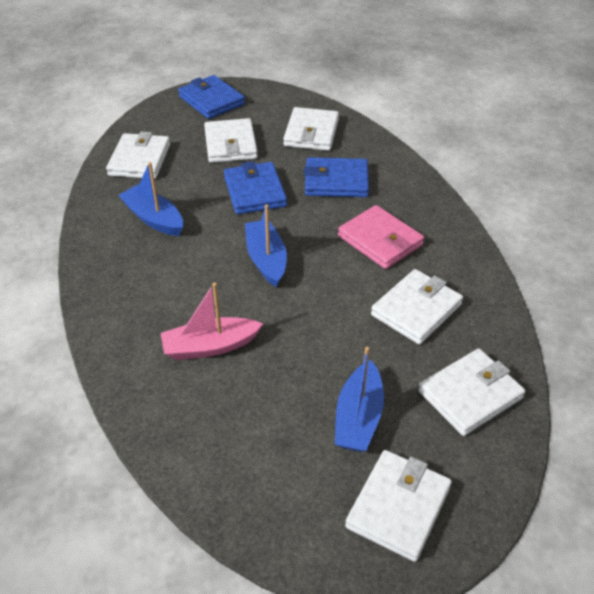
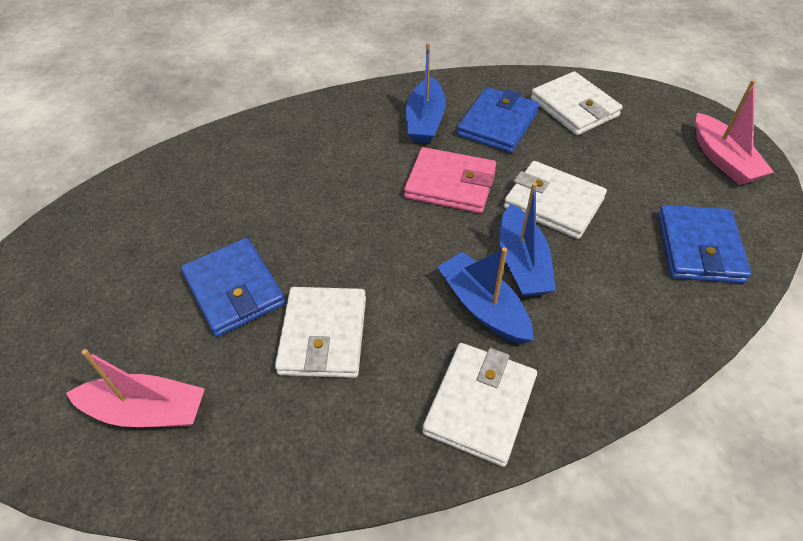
pink boat: 1 -> 2
white wallet: 6 -> 4

